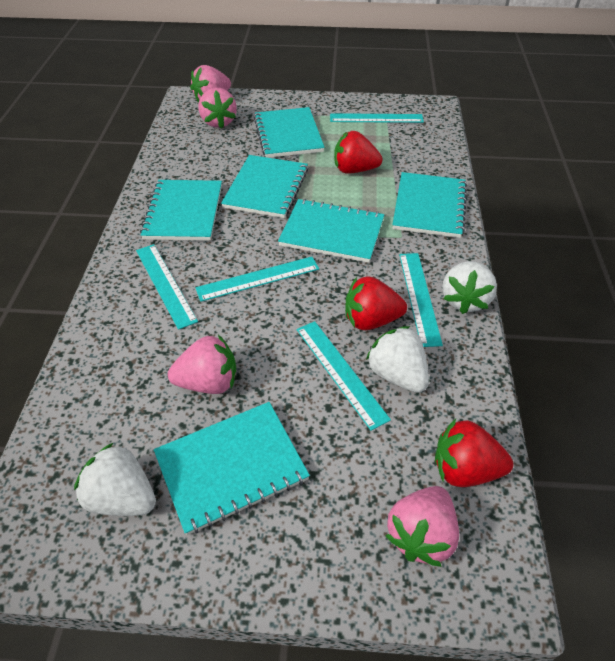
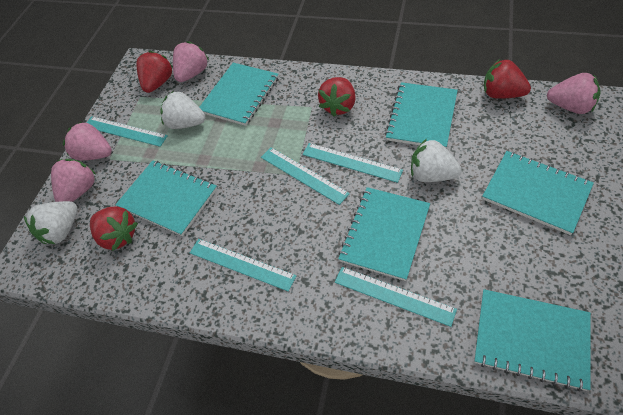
red strawberry: 3 -> 4

